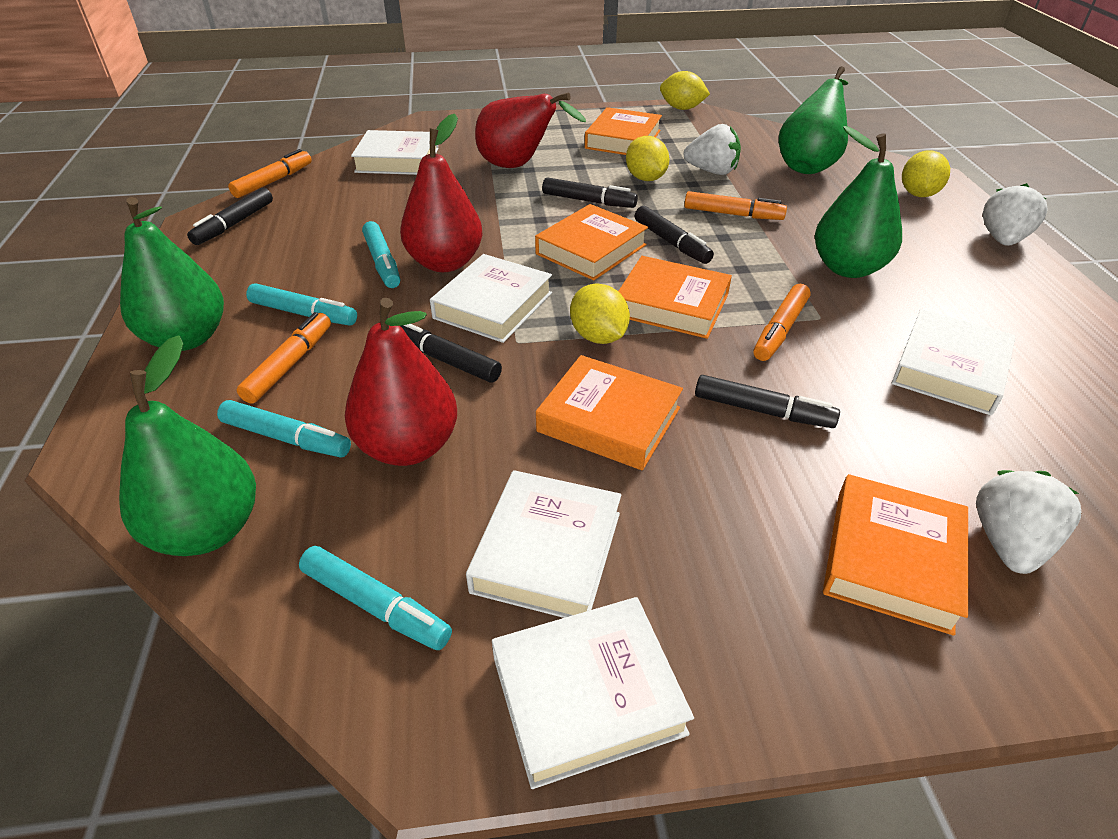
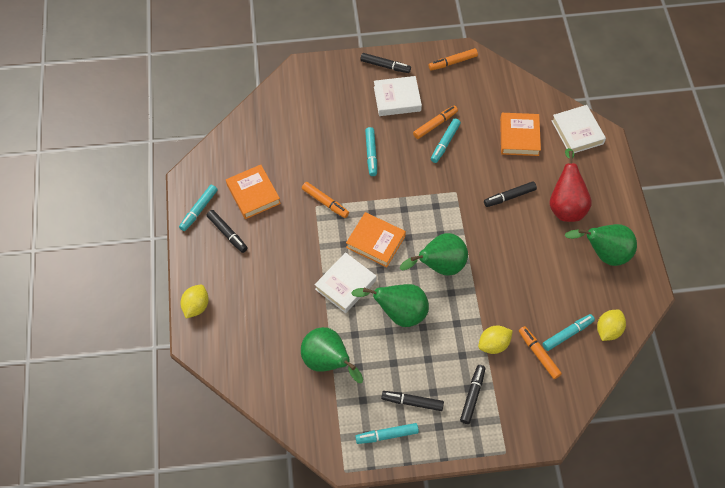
orange book: 5 -> 3
red pear: 3 -> 1
turquoise marker: 4 -> 5
white book: 5 -> 3
white strawberry: 3 -> 0
yellow lemon: 4 -> 3

